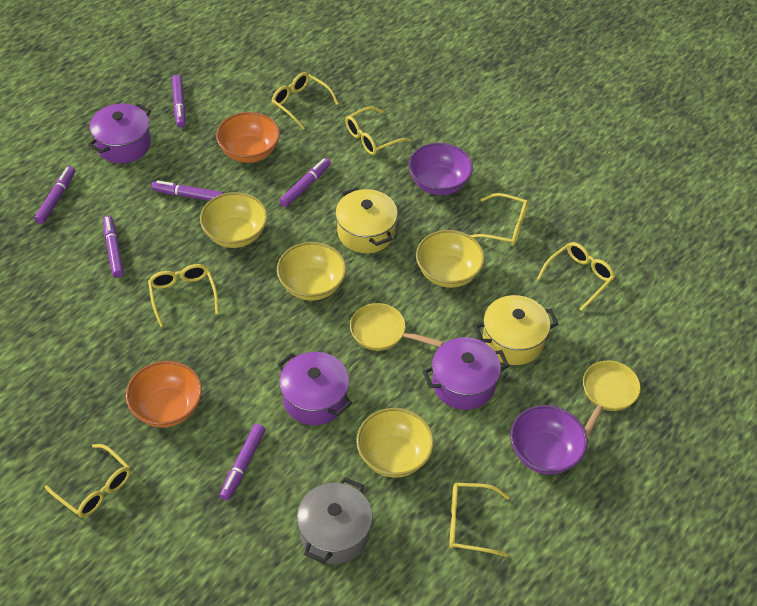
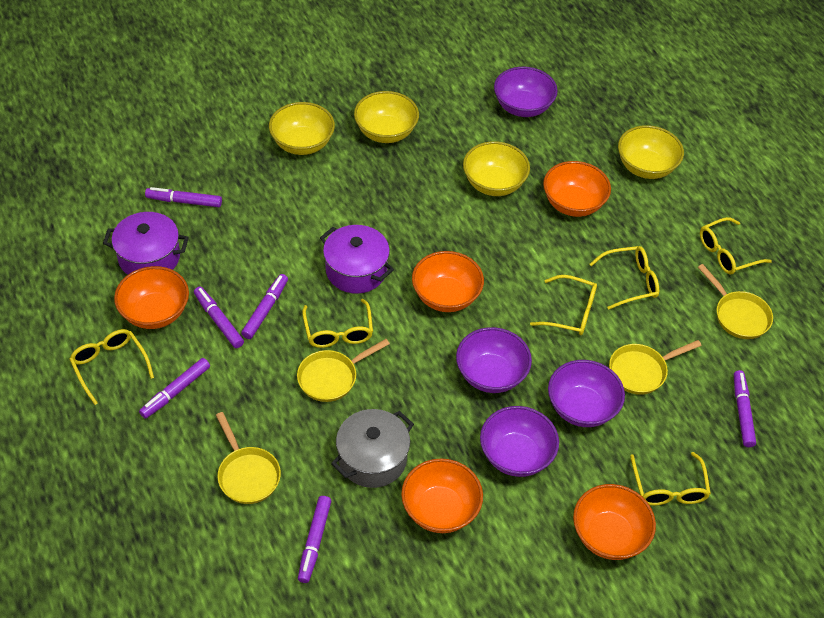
orange bowl: 2 -> 5
purple bowl: 2 -> 4
purple pot: 3 -> 2
yellow glasses: 7 -> 6
yellow pan: 2 -> 4
yellow pot: 2 -> 0

